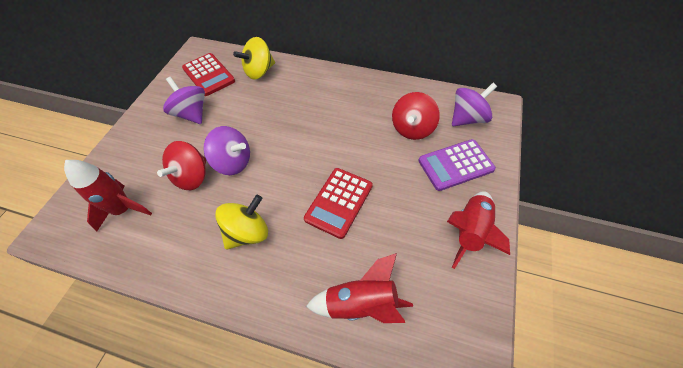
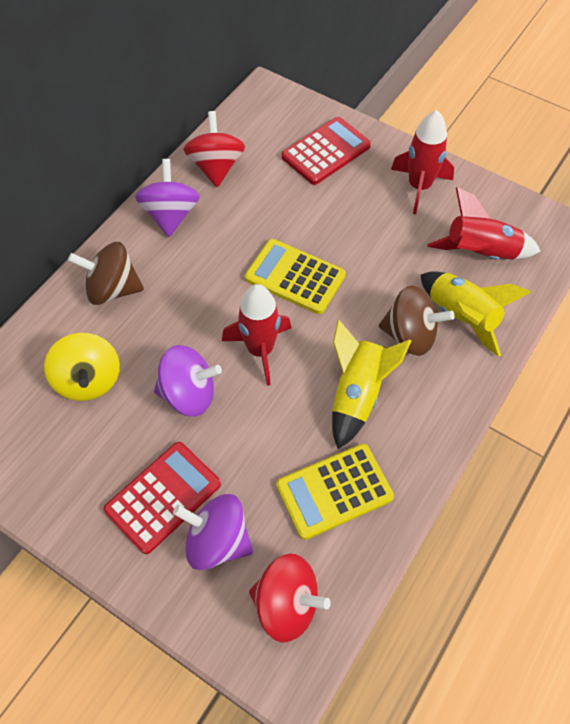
brown spinning top: 0 -> 2
purple calculator: 1 -> 0
yellow calculator: 0 -> 2
yellow rocket: 0 -> 2
yellow spinning top: 2 -> 1

